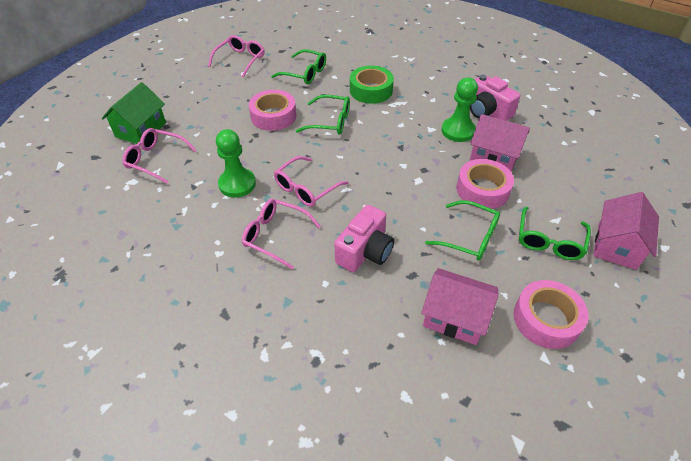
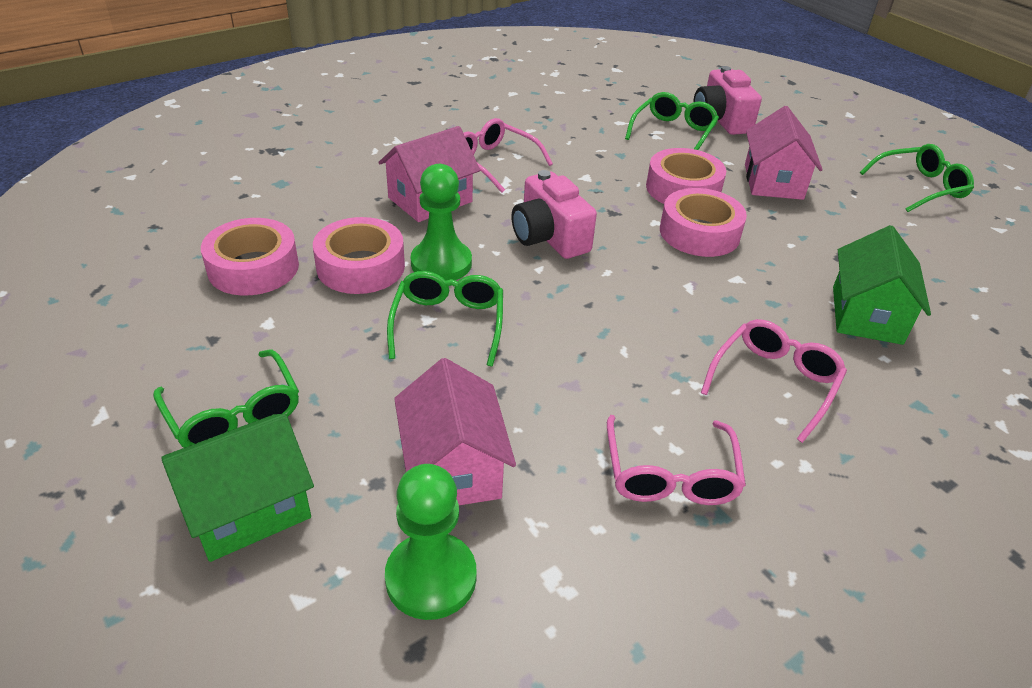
green house: 1 -> 2
green tape: 1 -> 0
pink glasses: 4 -> 3
pink tape: 3 -> 4

